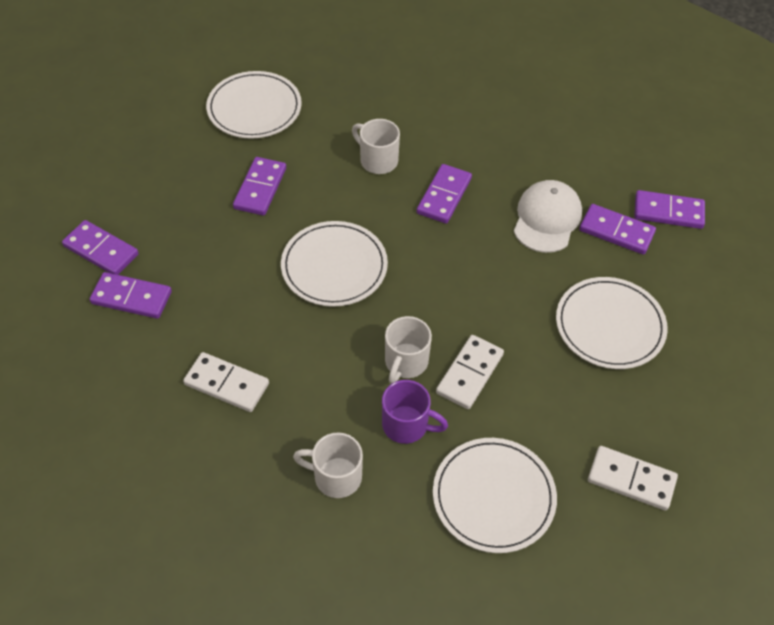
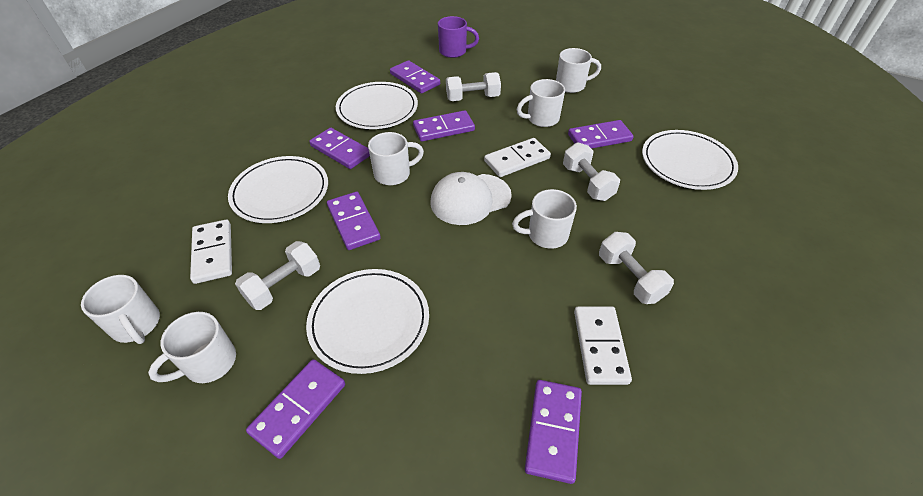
purple domino: 6 -> 7
white dumbbell: 0 -> 4
white mug: 3 -> 6

